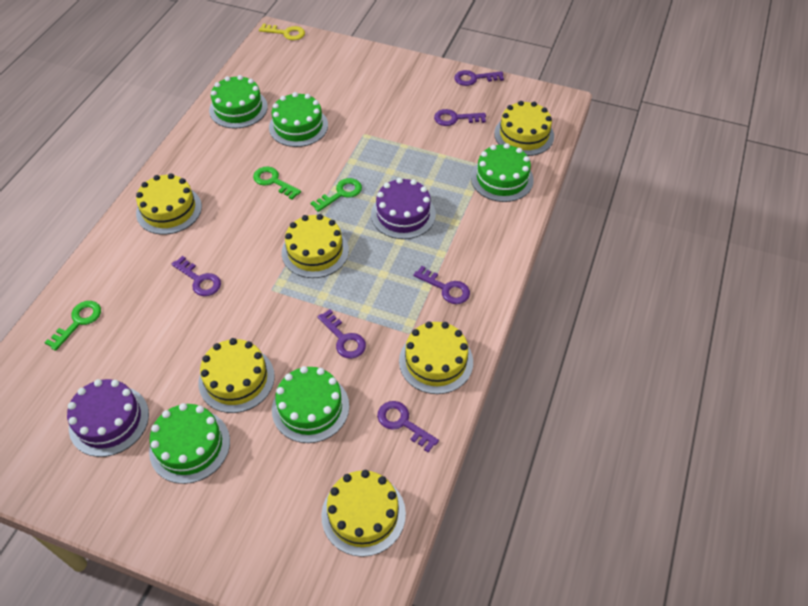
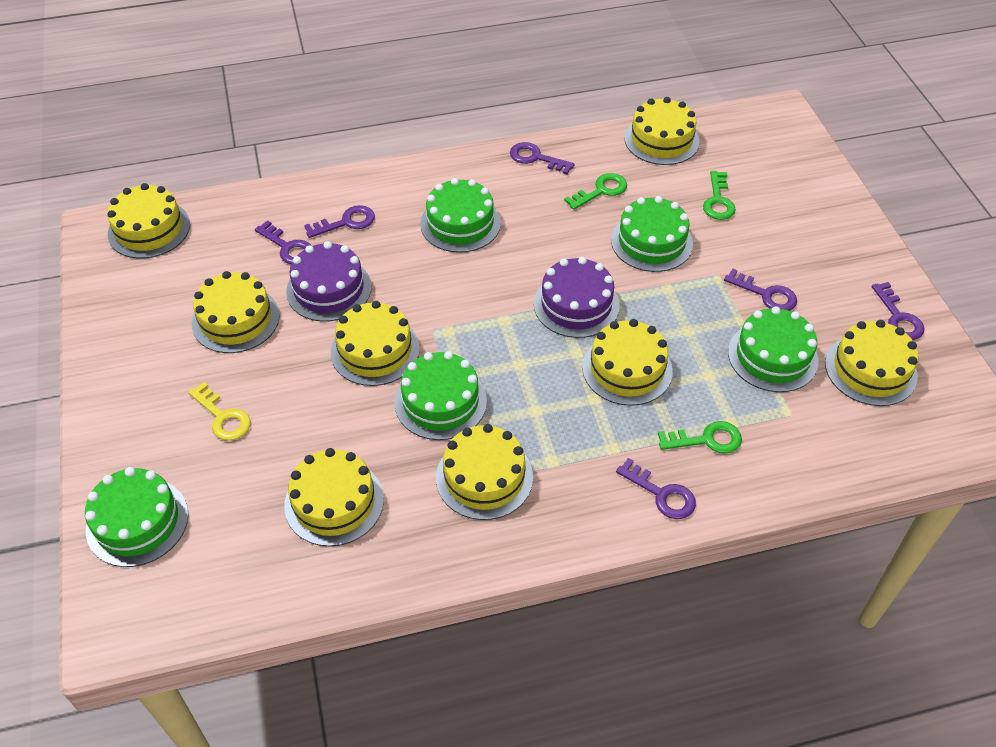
yellow cake: 6 -> 8

